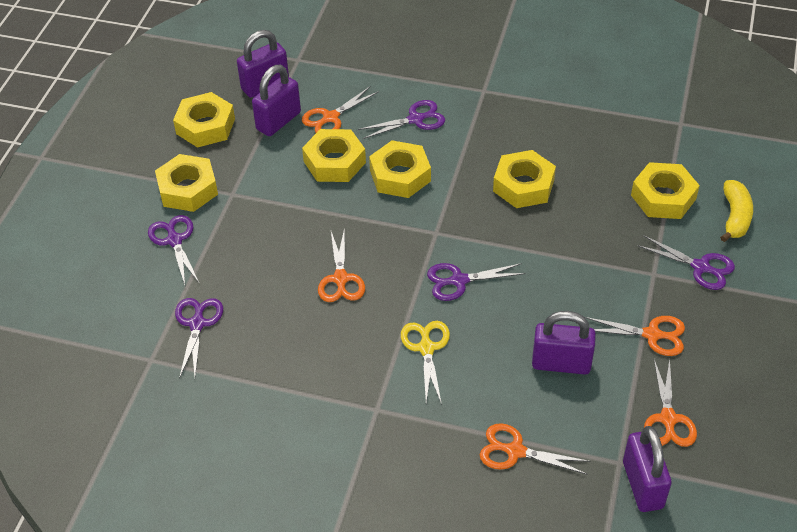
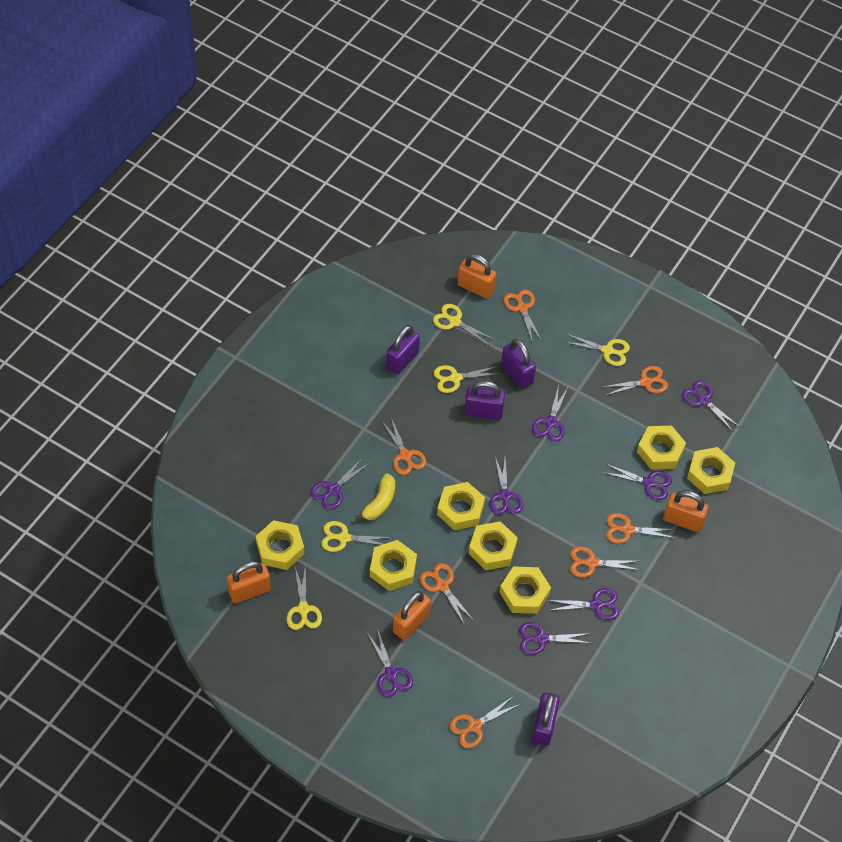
orange padlock: 0 -> 4
orange scissors: 5 -> 7
purple scissors: 5 -> 8
yellow nut: 6 -> 7
yellow scissors: 1 -> 5

